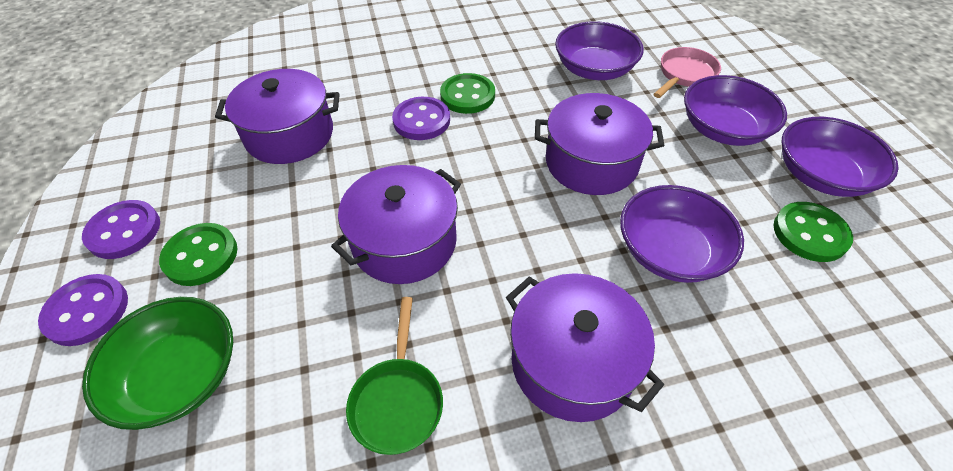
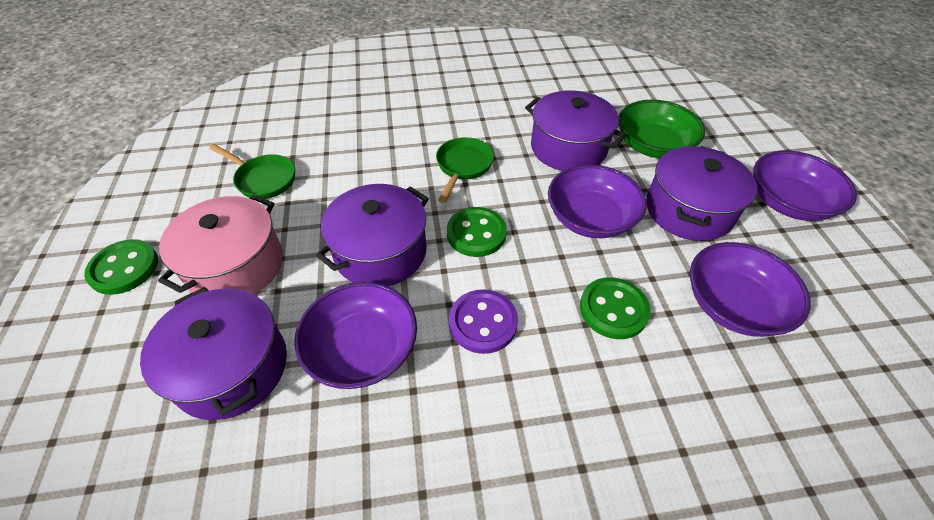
green pan: 1 -> 2
pink pan: 1 -> 0
pink pot: 0 -> 1
purple button: 3 -> 1

